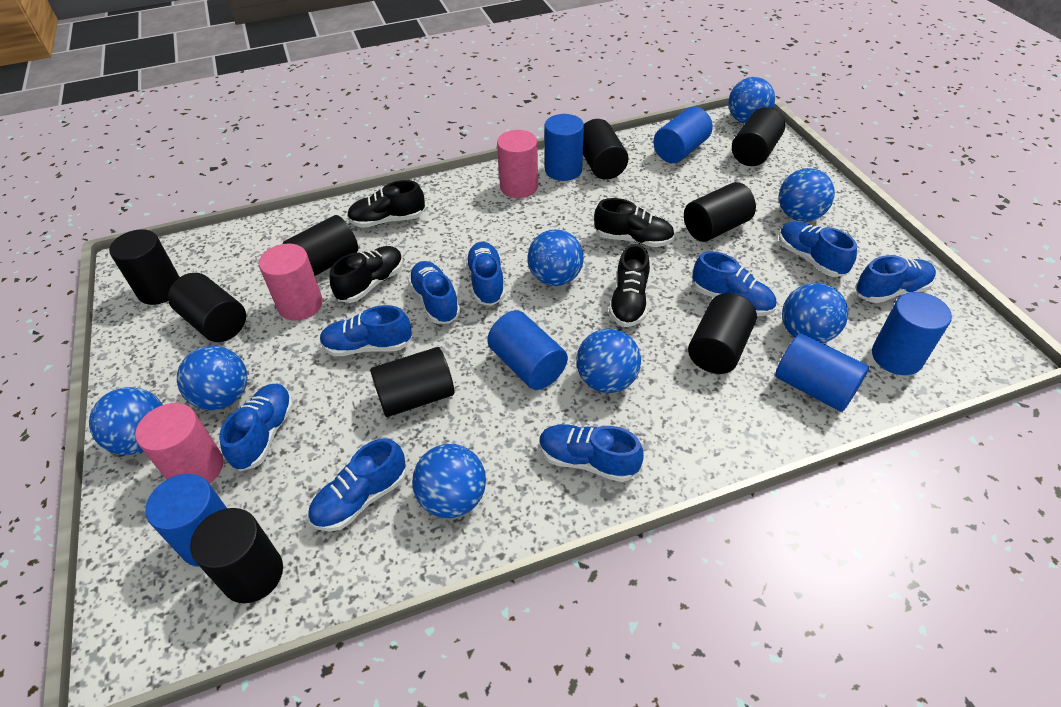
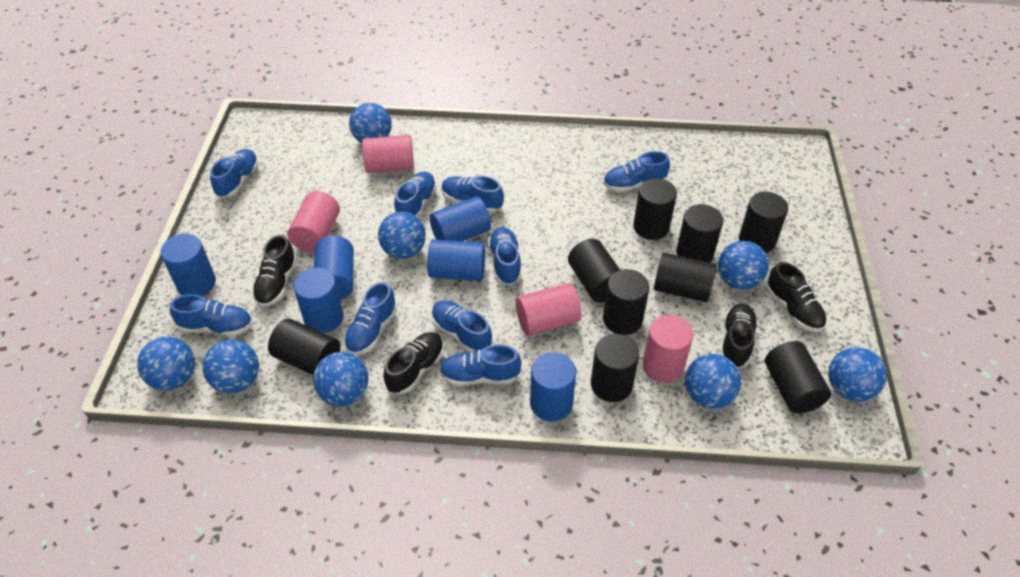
pink cylinder: 3 -> 4

